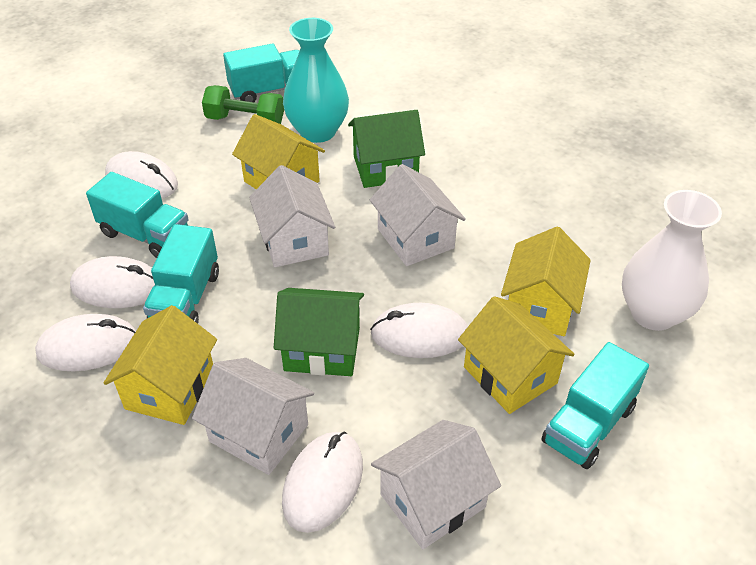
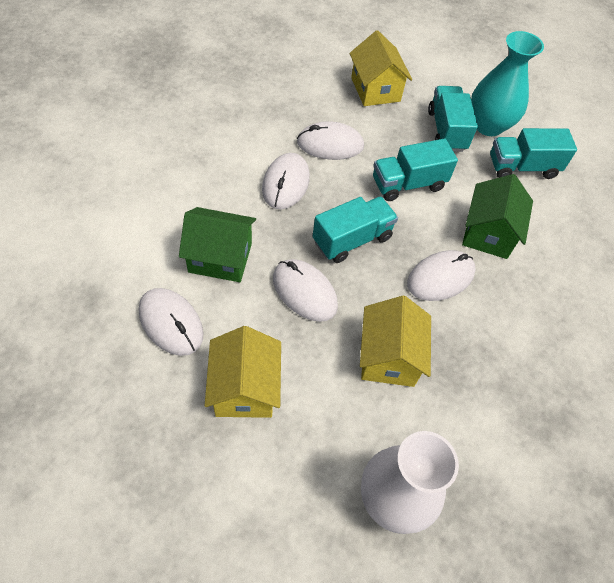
green dumbbell: 1 -> 0
white house: 4 -> 0
yellow house: 4 -> 3

